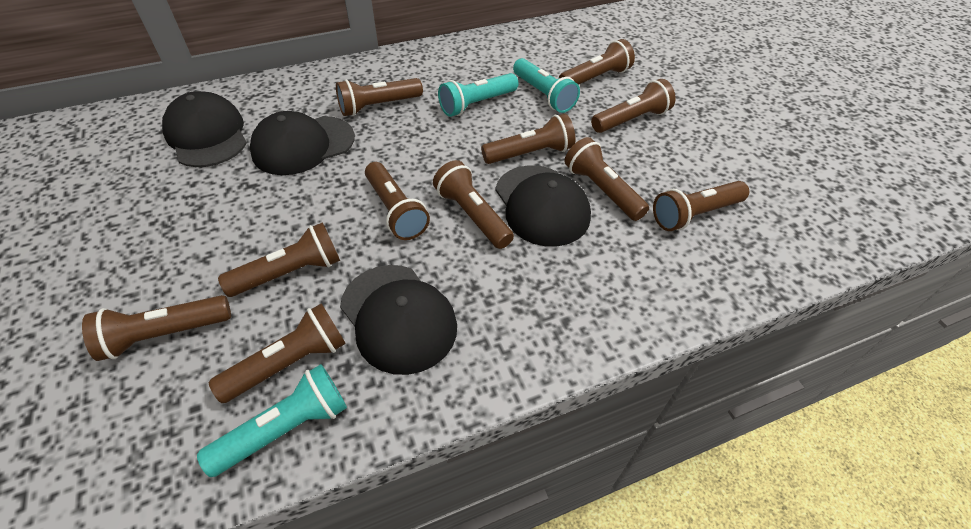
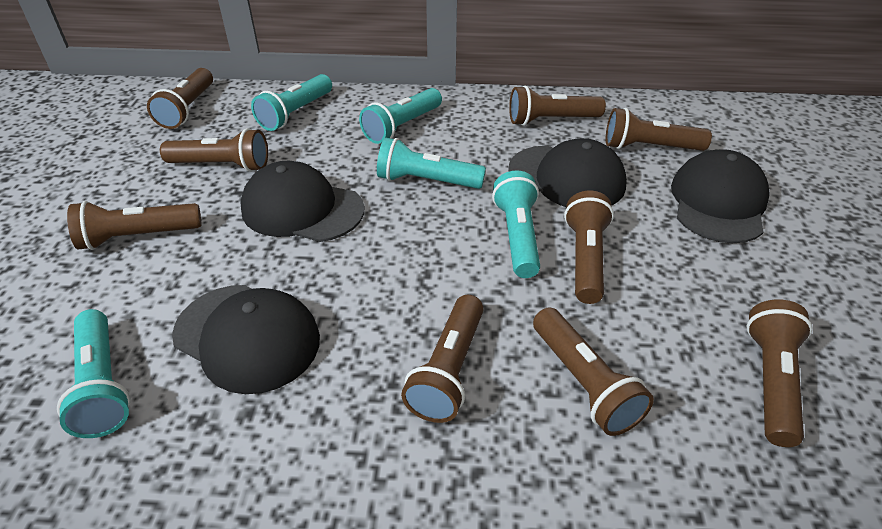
brown flashlight: 11 -> 9
turquoise flashlight: 3 -> 5

